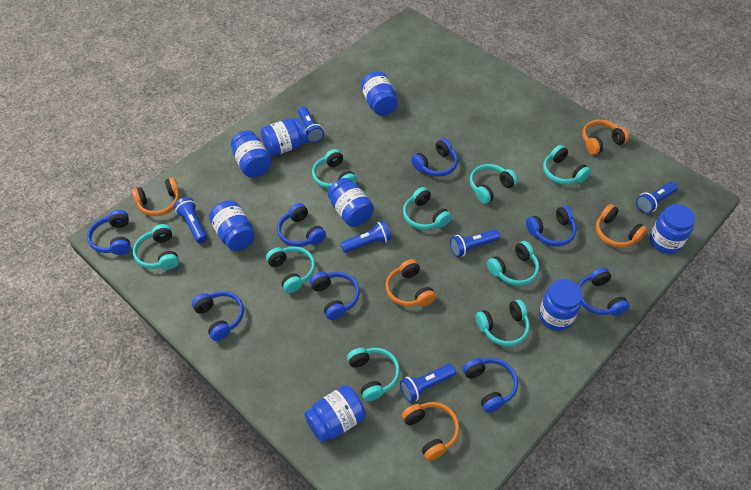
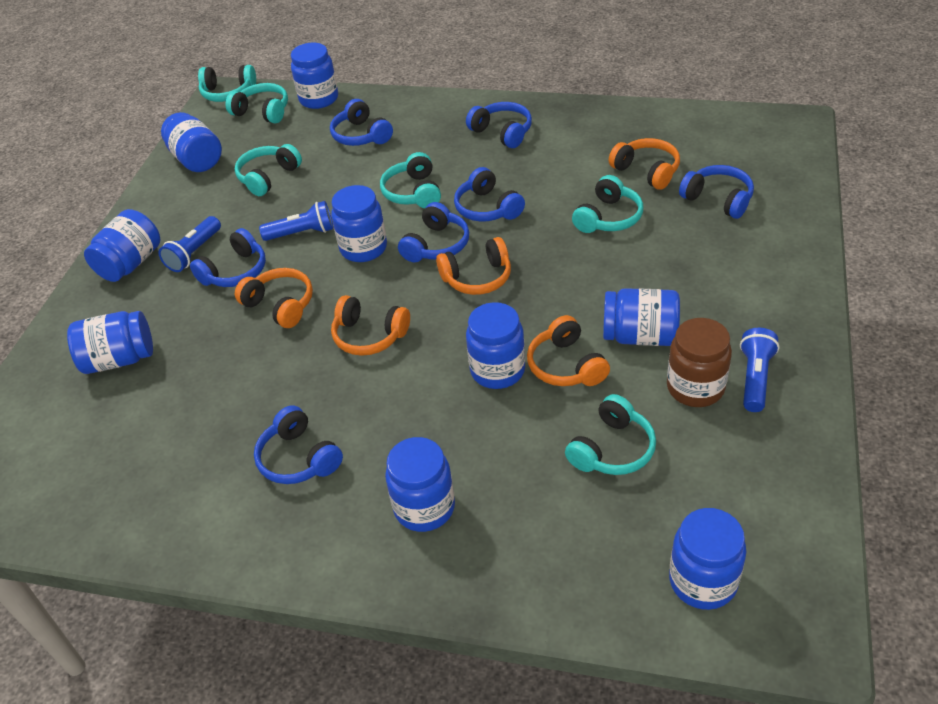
blue flashlight: 6 -> 3
blue headphones: 8 -> 7
blue jar: 8 -> 9
brown jar: 0 -> 1
turquoise headphones: 9 -> 6

